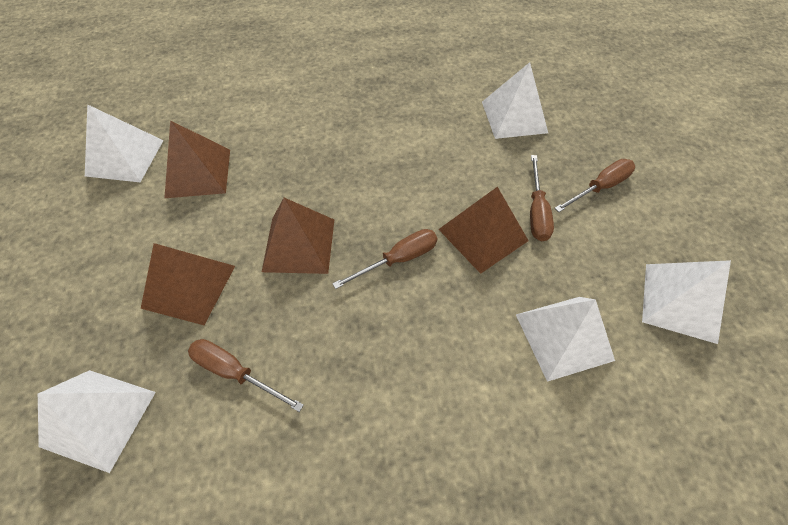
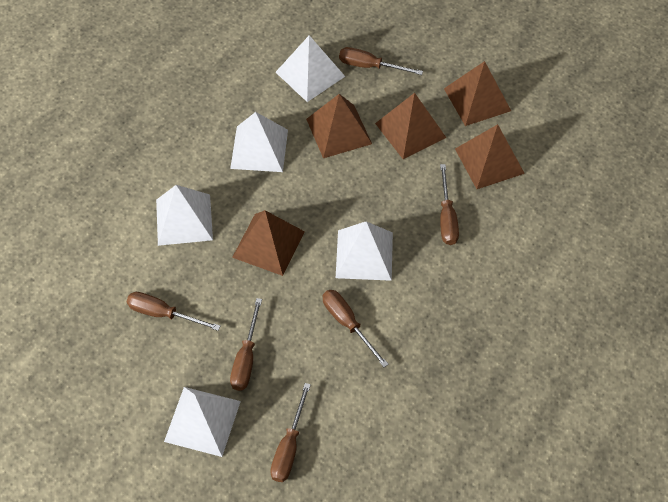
brown pyramid: 4 -> 5
brown screwdriver: 4 -> 6

